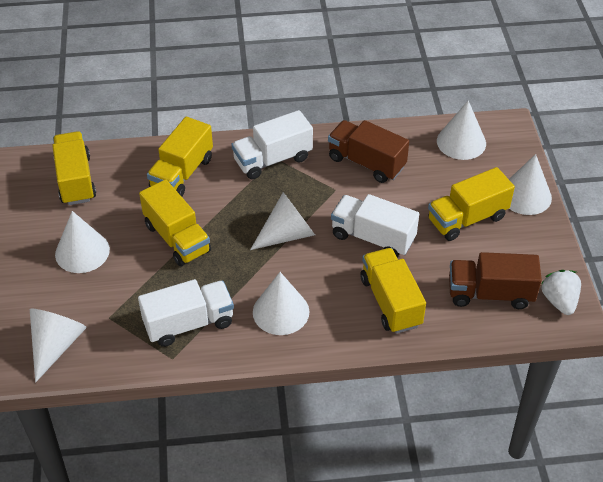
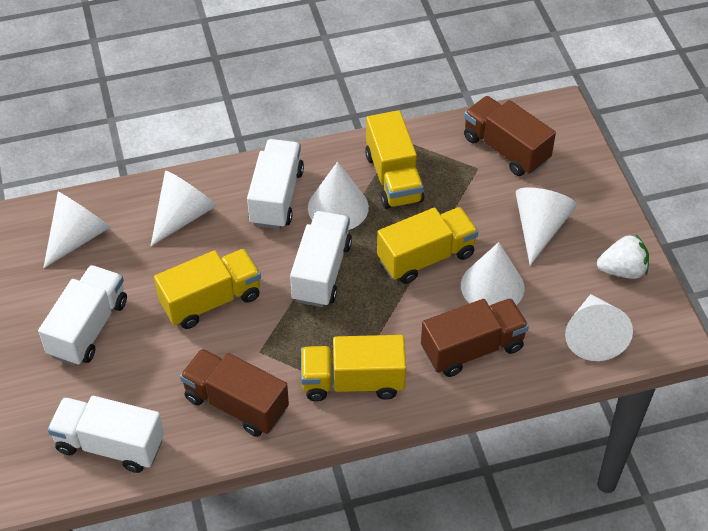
brown truck: 2 -> 3
white truck: 3 -> 4
yellow truck: 5 -> 4

